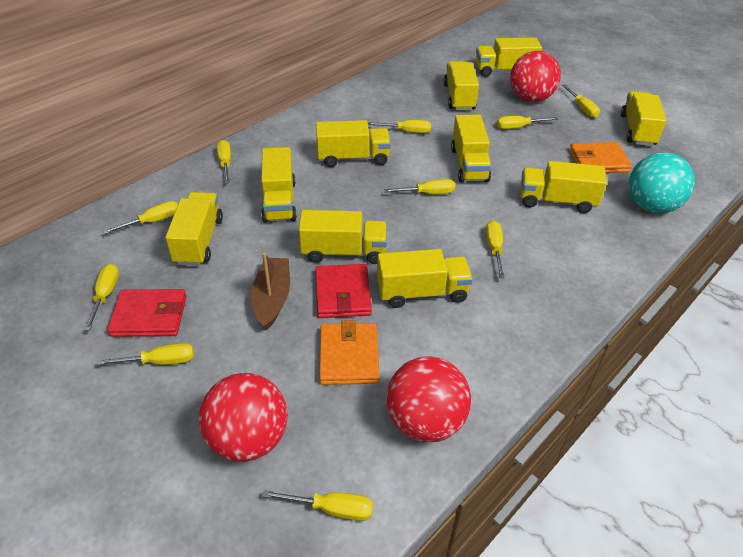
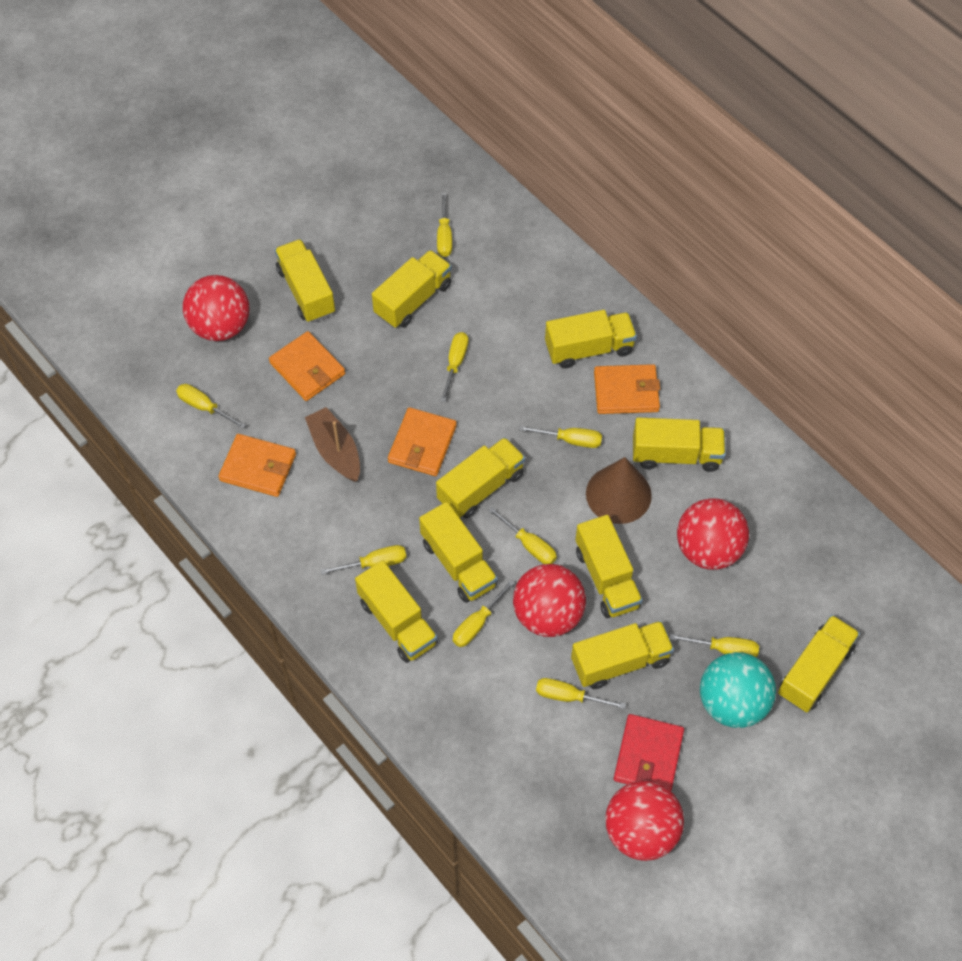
brown cone: 0 -> 1
orange wallet: 2 -> 4
red ball: 3 -> 4
red wallet: 2 -> 1
yellow screwdriver: 10 -> 9

